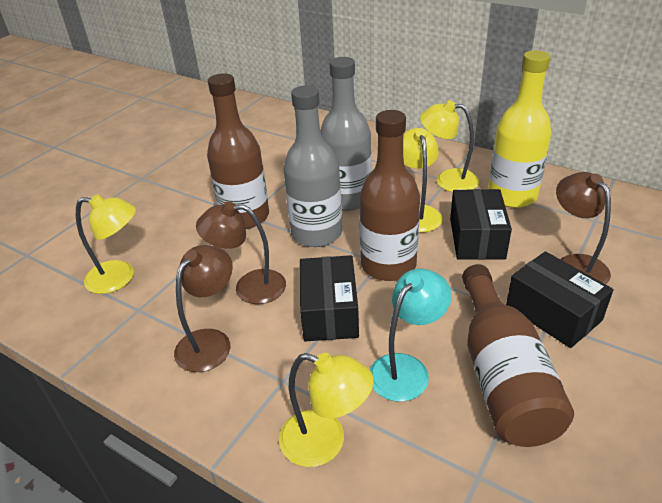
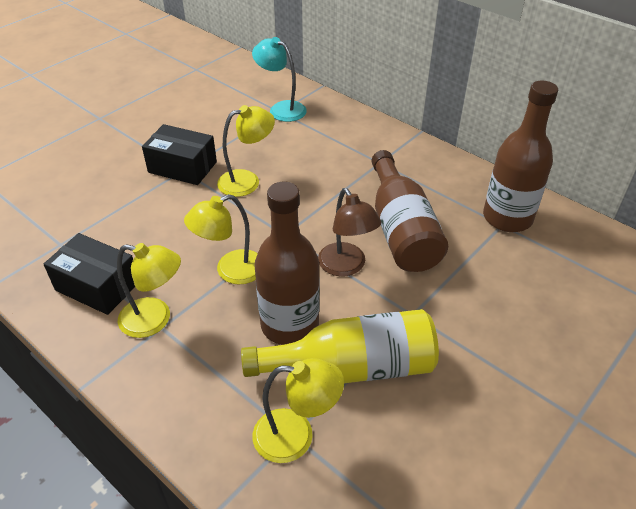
black box: 3 -> 2
brown lamp: 3 -> 1
grey bottle: 2 -> 0

